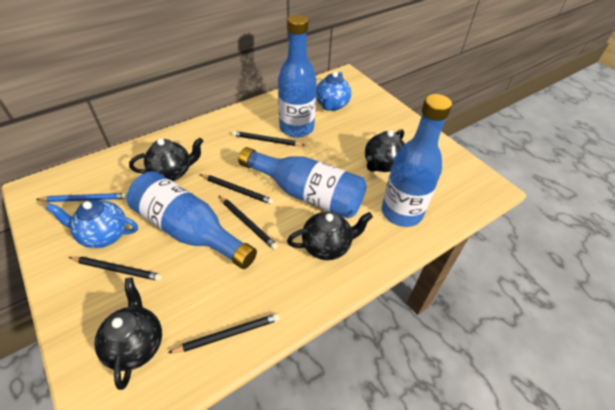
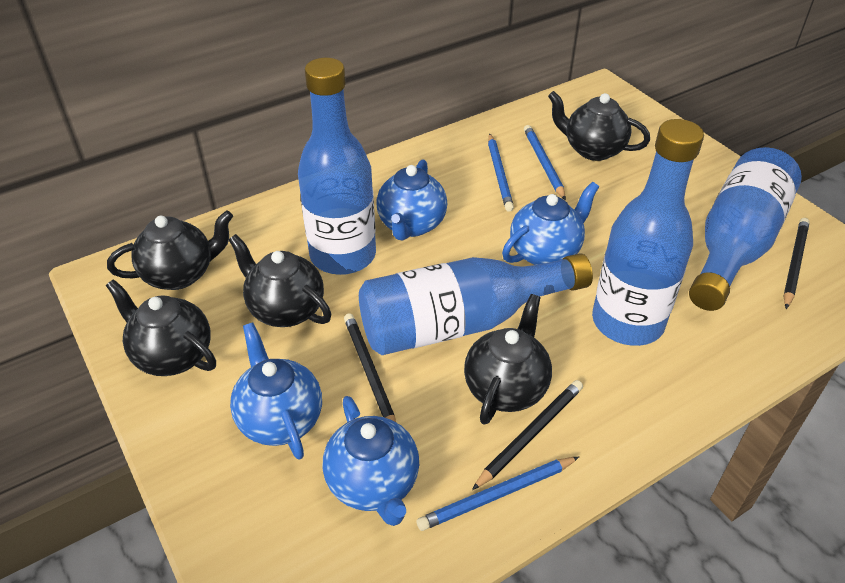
black pencil: 5 -> 3
black teapot: 4 -> 5
blue pencil: 1 -> 3
blue teapot: 2 -> 4

